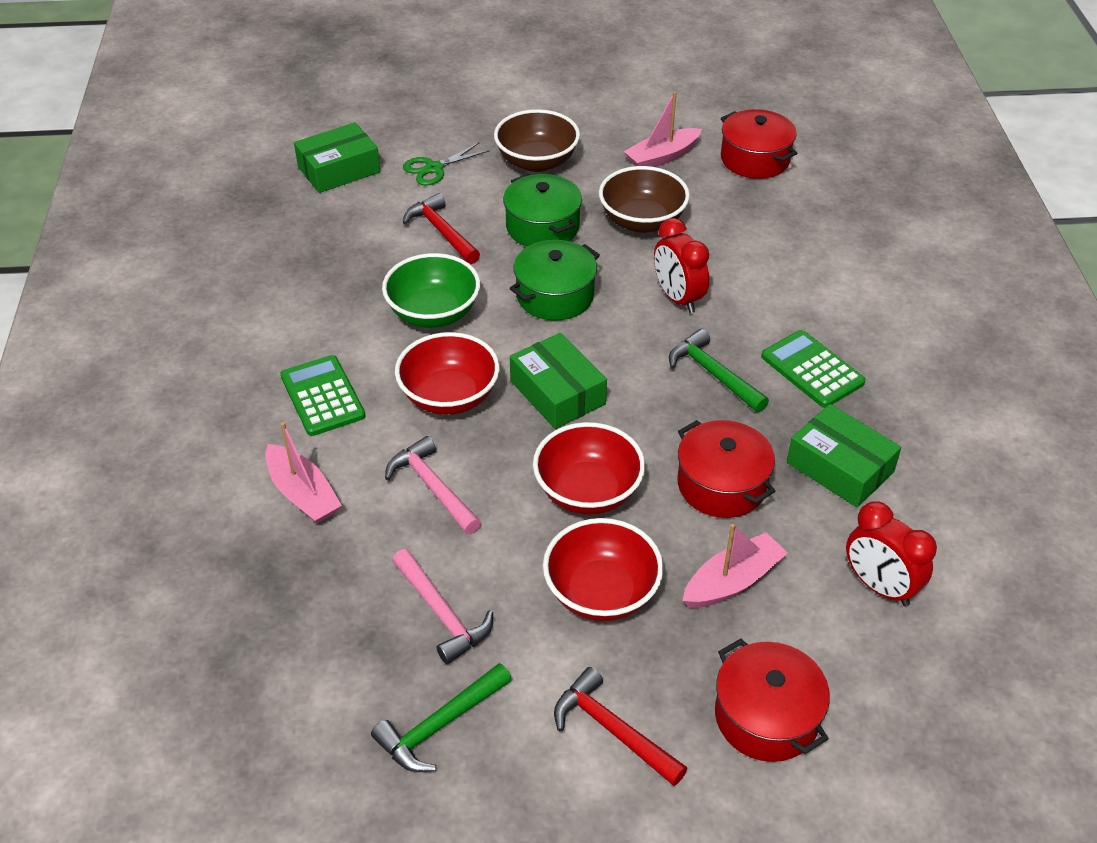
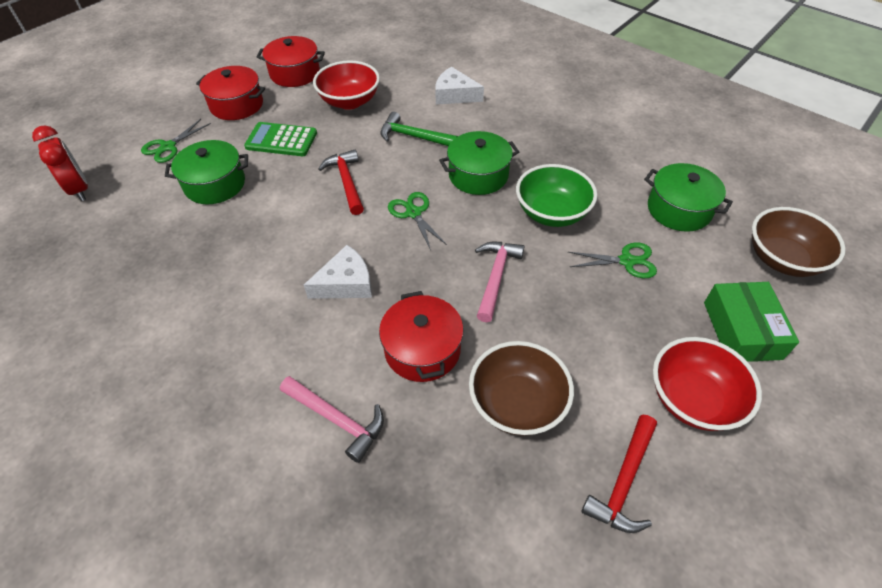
green box: 3 -> 1
green calculator: 2 -> 1
green hammer: 2 -> 1
green pot: 2 -> 3
green scissors: 1 -> 3
pink boat: 3 -> 0
red bowl: 3 -> 2
red clock: 2 -> 1
white cheese: 0 -> 2

